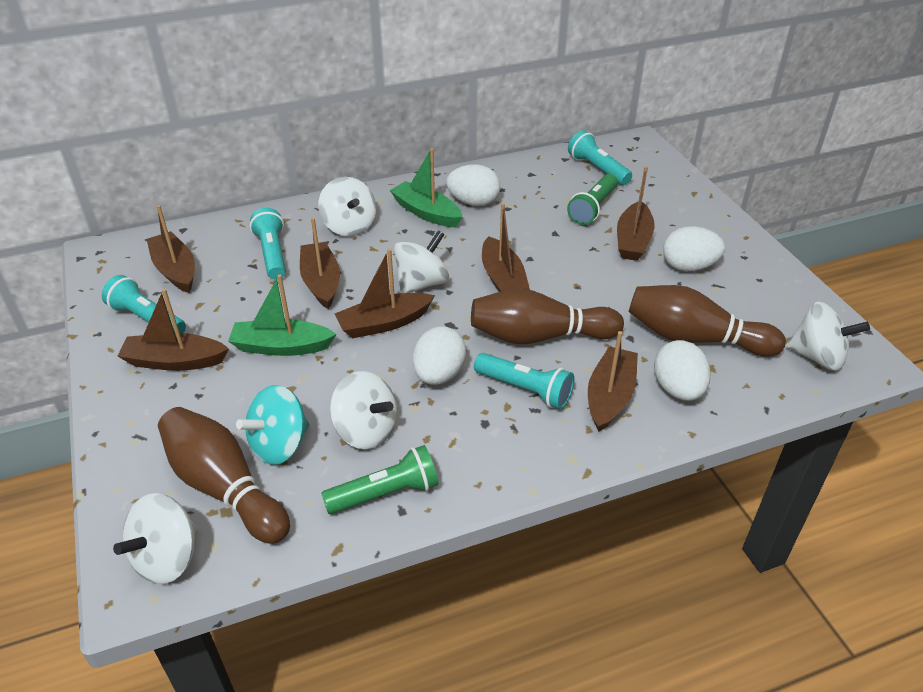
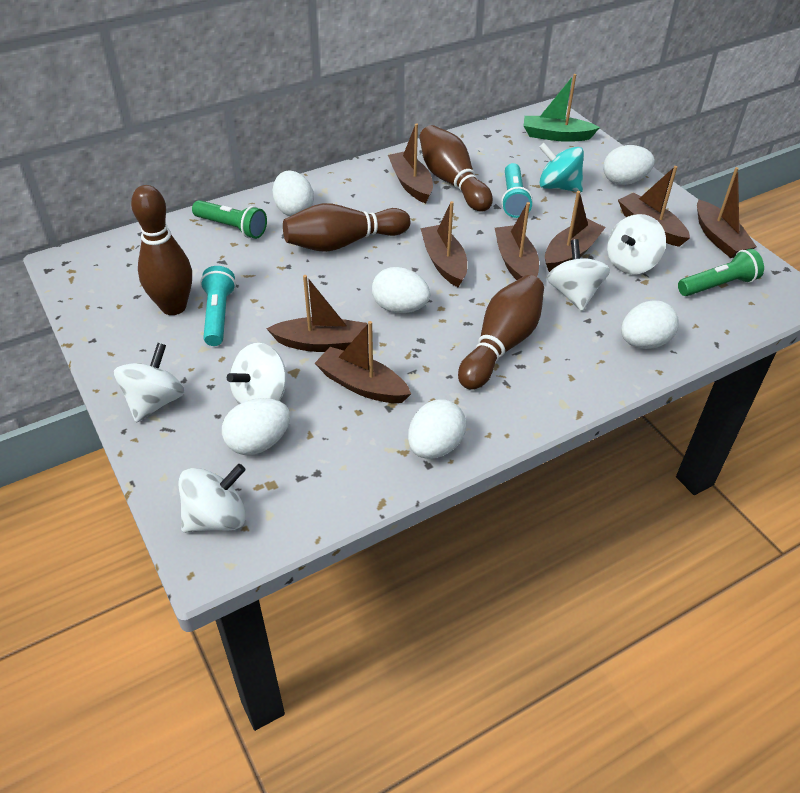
brown boat: 7 -> 8
brown bowling pin: 3 -> 4
green boat: 2 -> 1
turquoise flashlight: 4 -> 2
white egg: 4 -> 6

